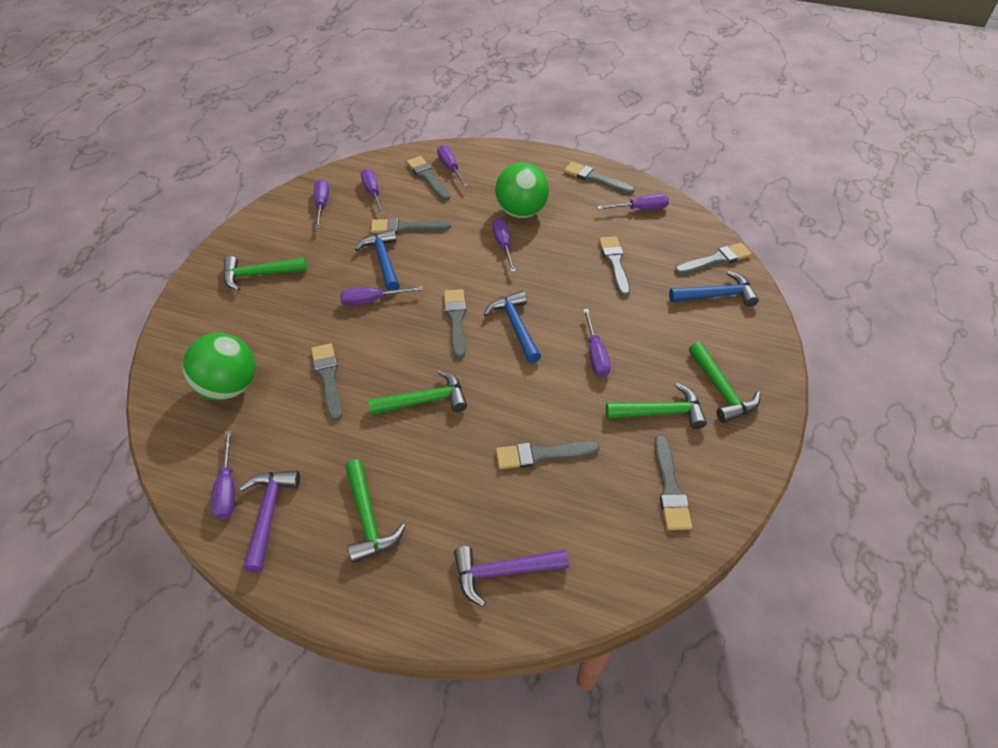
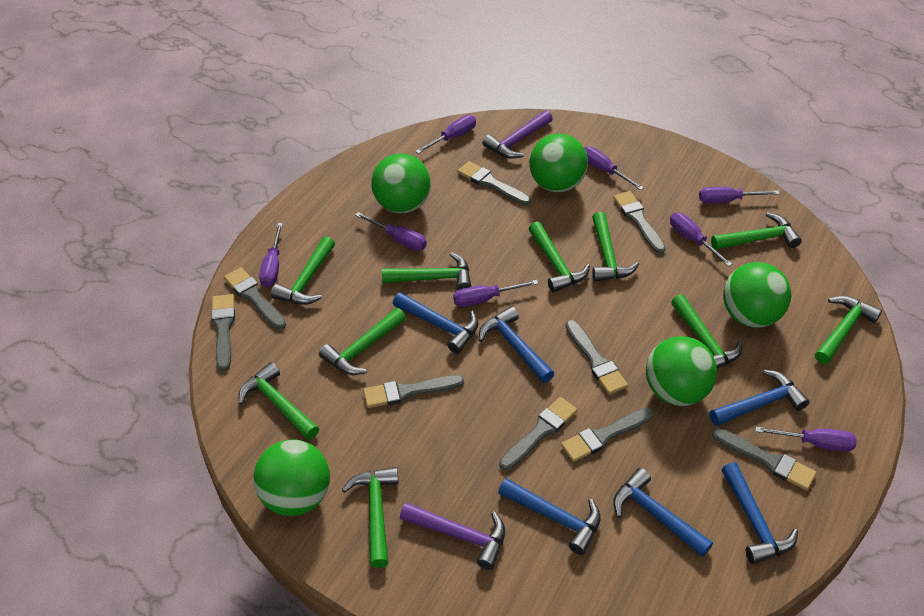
blue hammer: 3 -> 6
green ball: 2 -> 5
green hammer: 5 -> 10

